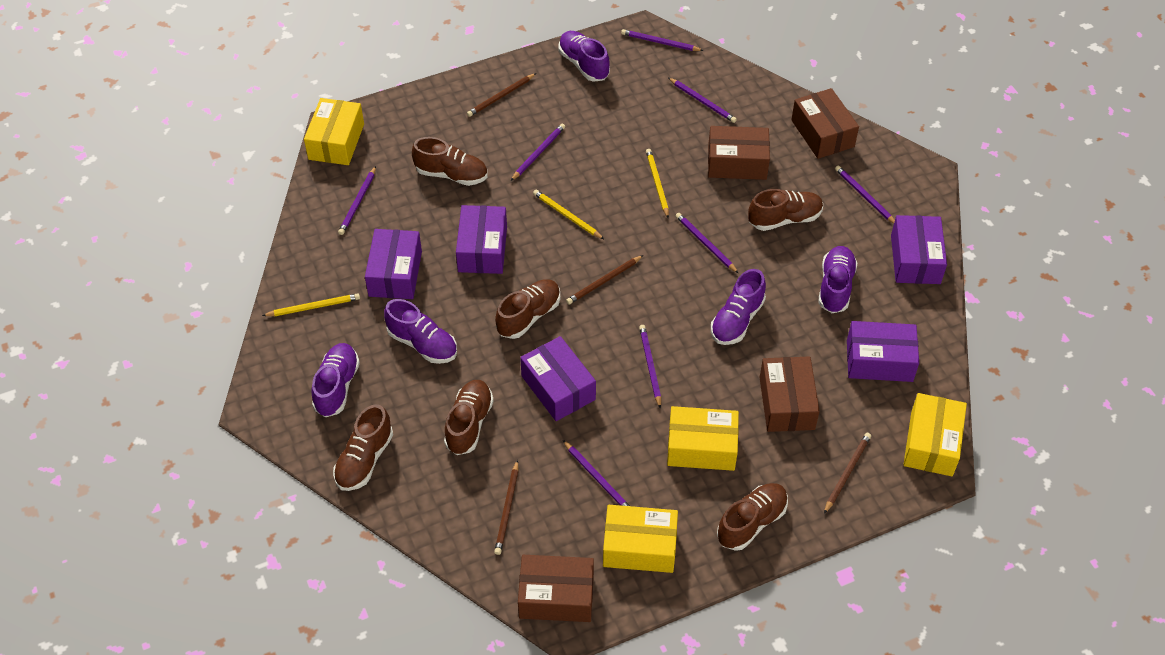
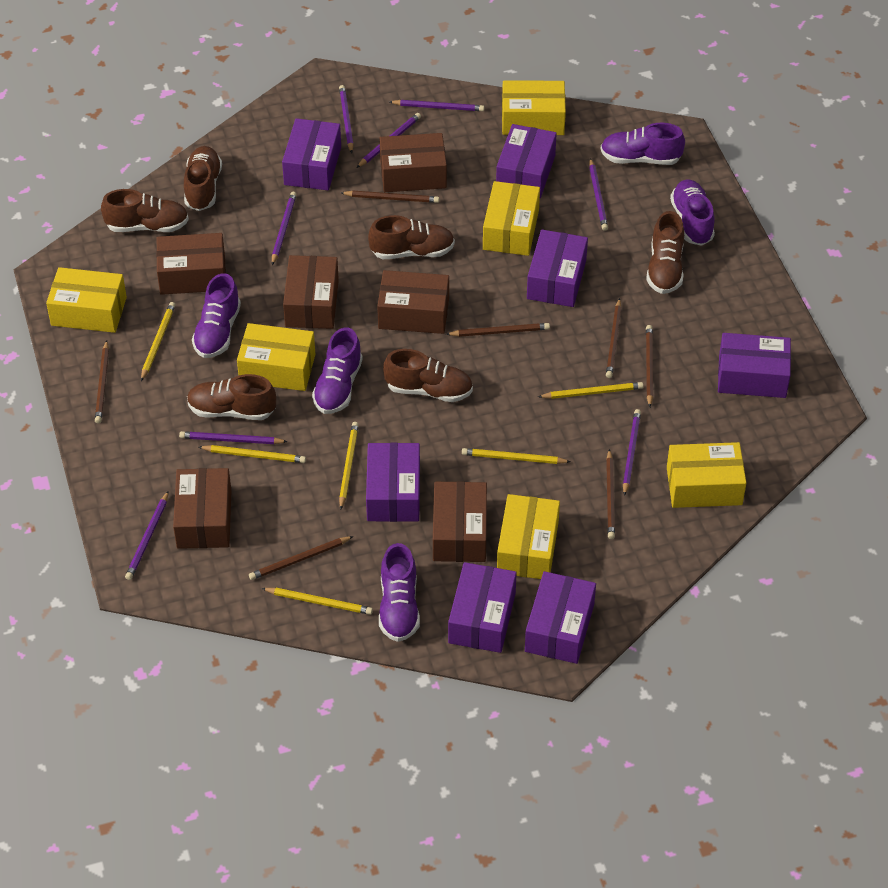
brown box: 4 -> 6
brown pencil: 4 -> 7
purple box: 5 -> 7
yellow box: 4 -> 6
yellow pencil: 3 -> 6

